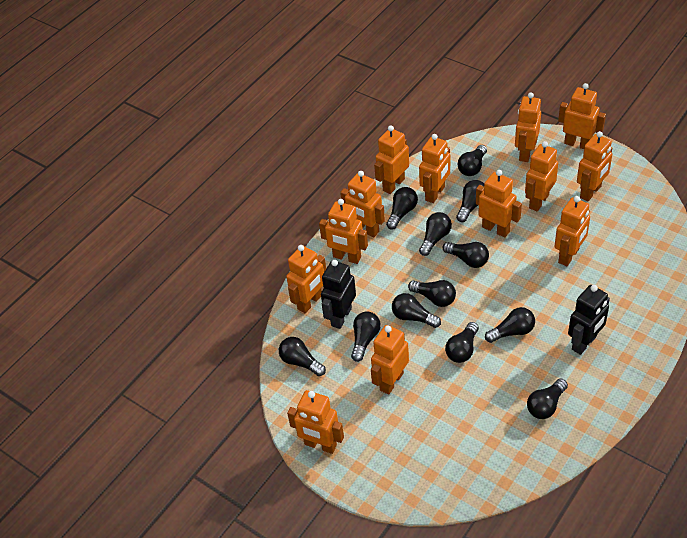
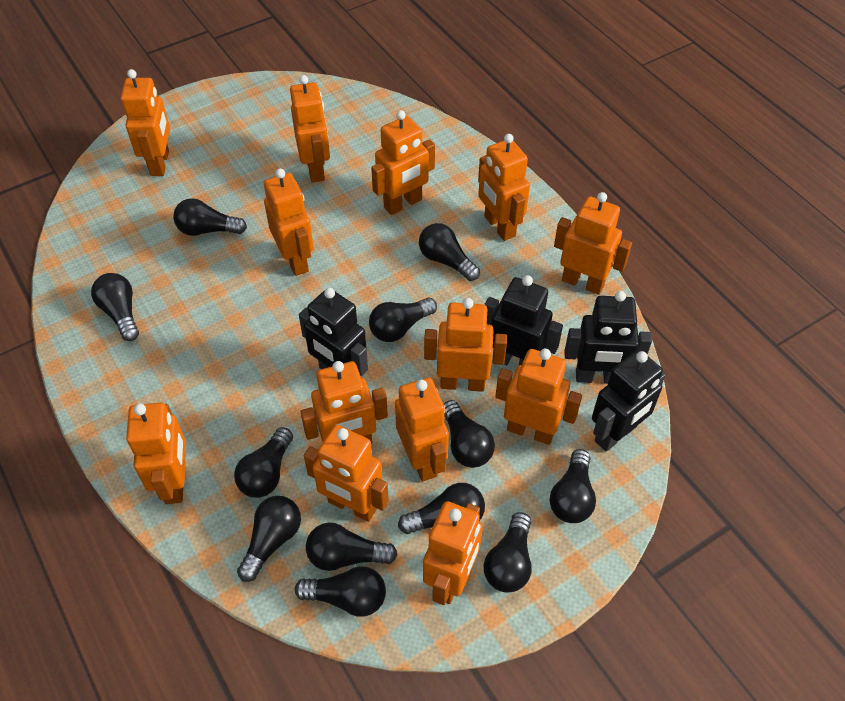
black robot: 2 -> 4

